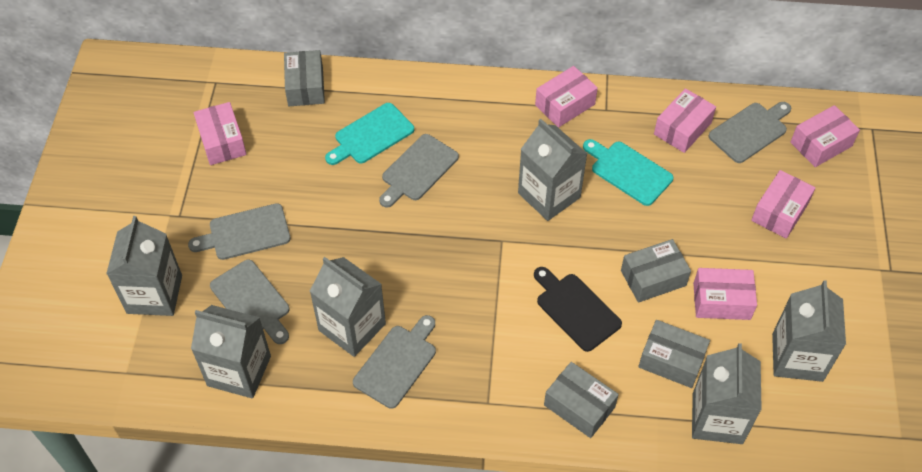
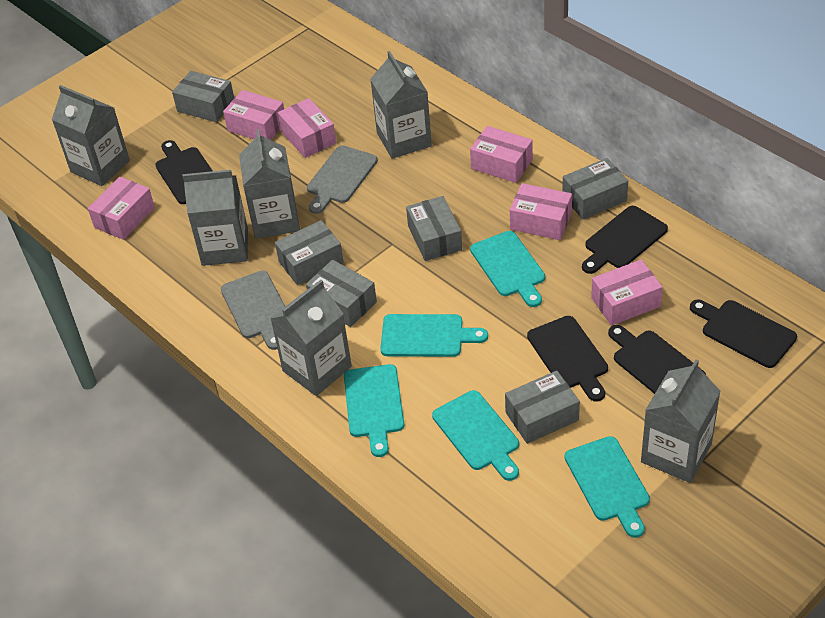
black cutting board: 1 -> 5
grey box: 4 -> 6
grey cutting board: 5 -> 2
turquoise cutting board: 2 -> 5

